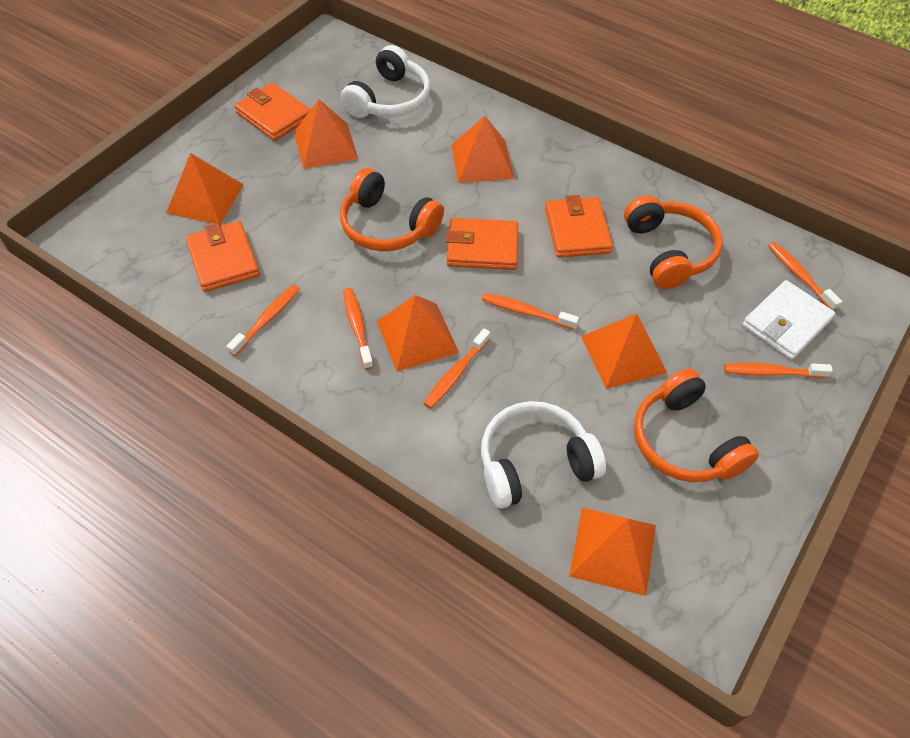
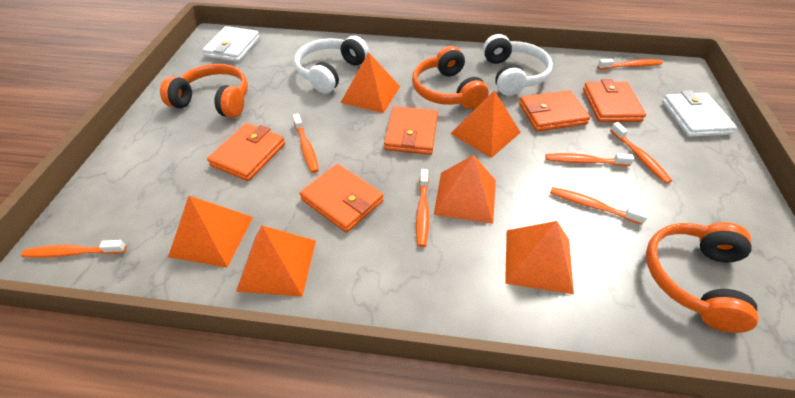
orange toothbrush: 6 -> 7
orange wallet: 4 -> 5
white wallet: 1 -> 2

